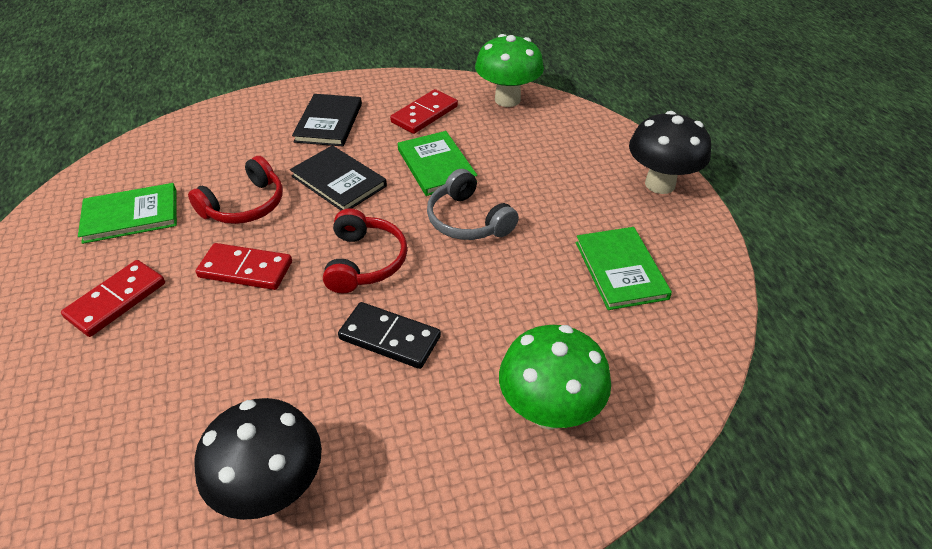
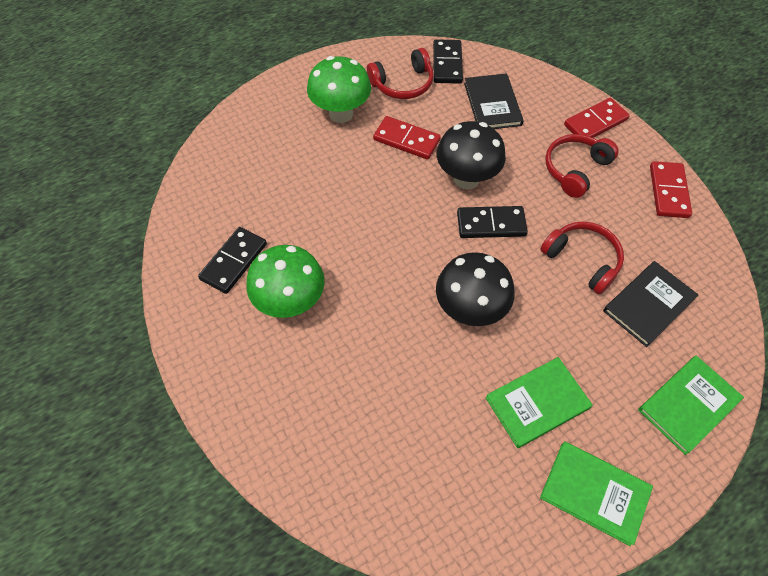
black domino: 1 -> 3
grey headphones: 1 -> 0
red headphones: 2 -> 3

